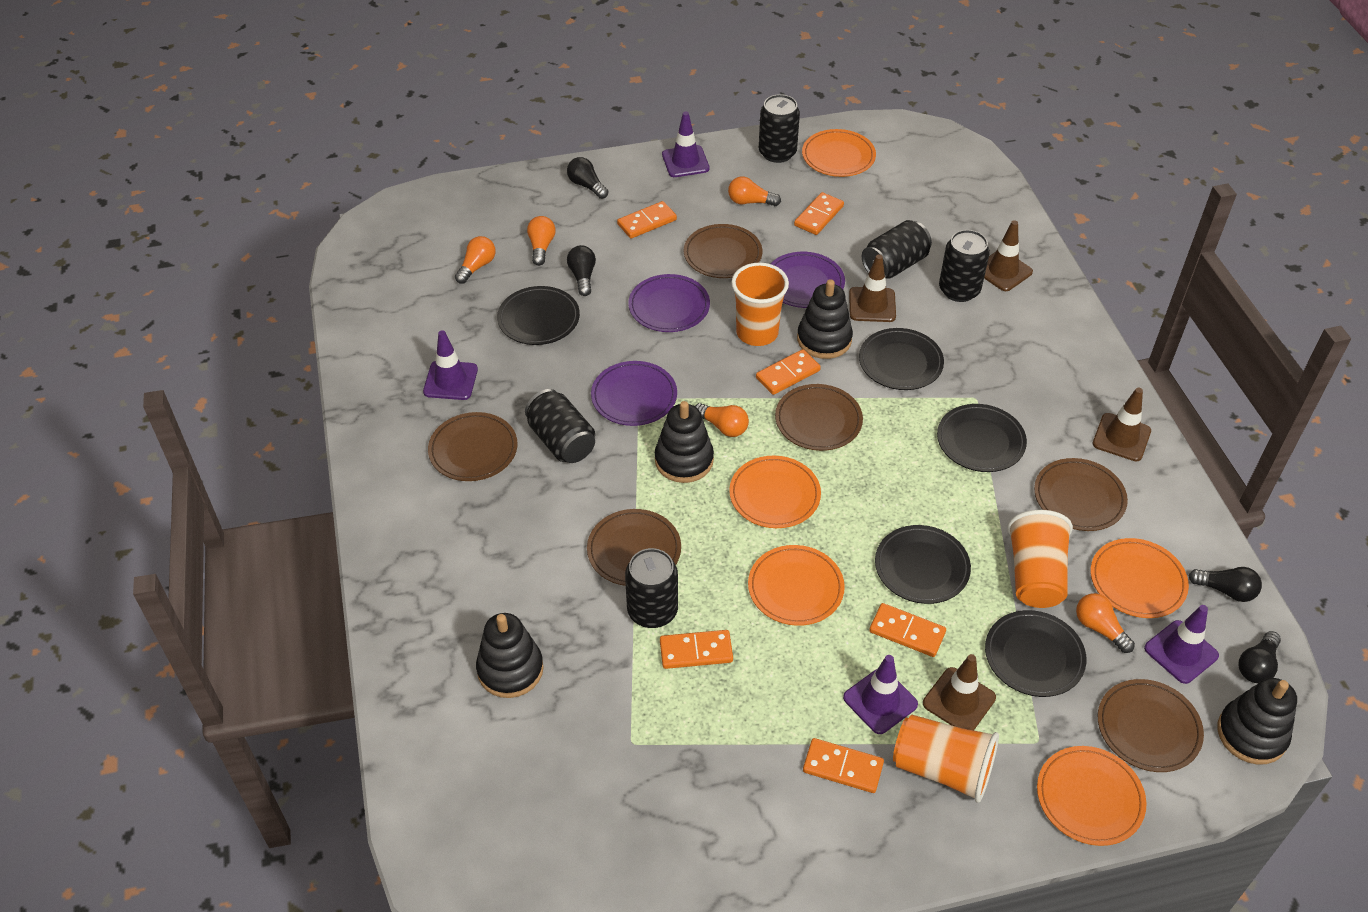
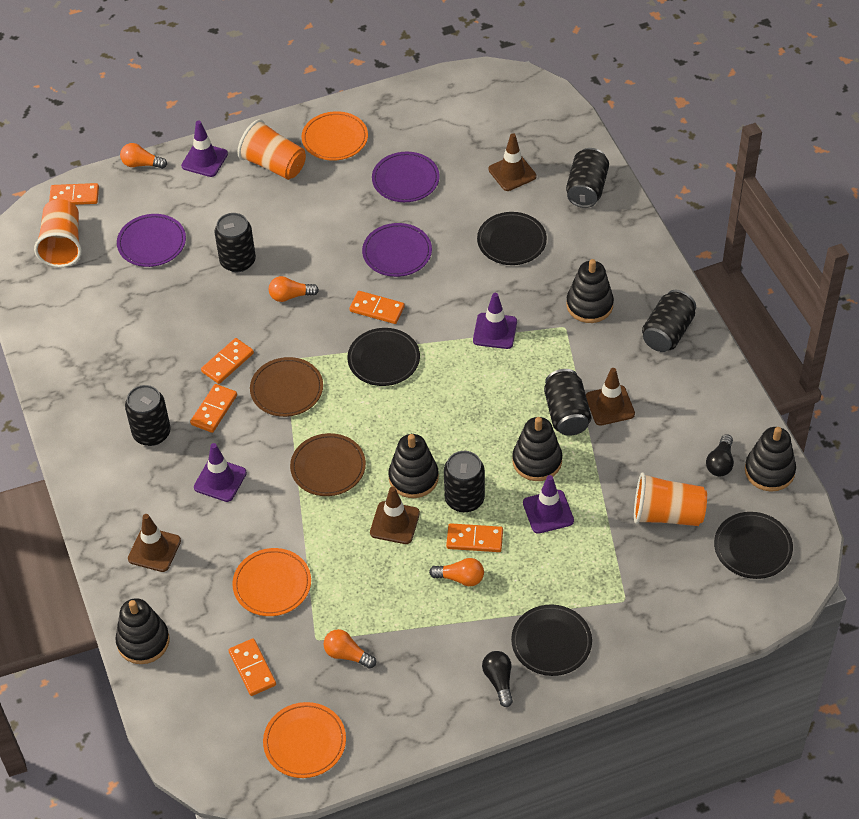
black can: 5 -> 6
black light bulb: 4 -> 2
black plate: 5 -> 4
black stacking toy: 4 -> 5
brown plate: 6 -> 2
orange light bulb: 5 -> 4
orange plate: 5 -> 3

